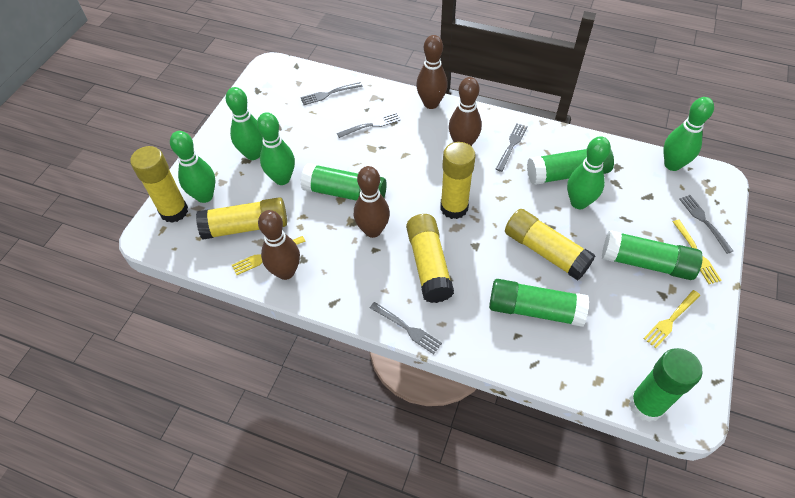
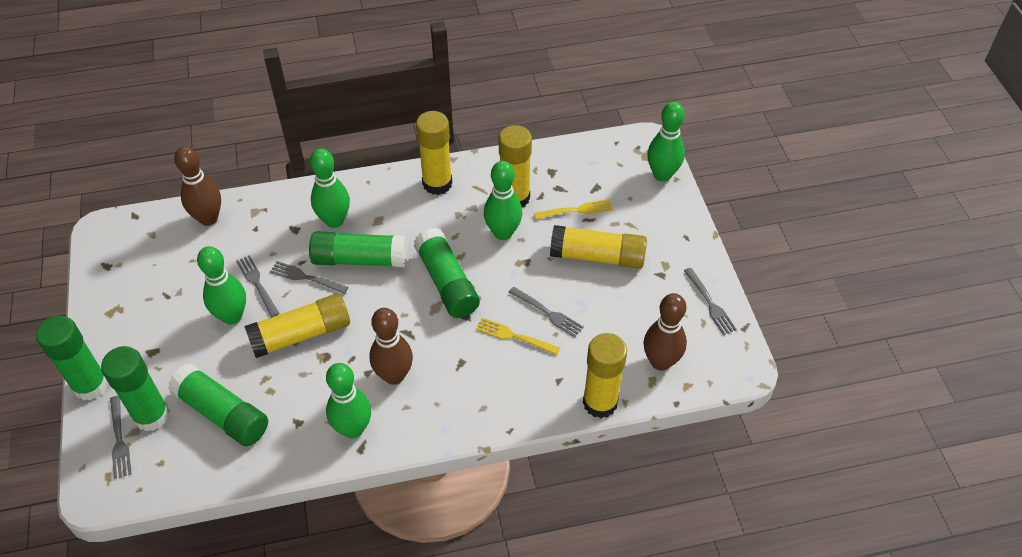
brown bowling pin: 4 -> 3
yellow fork: 3 -> 2

